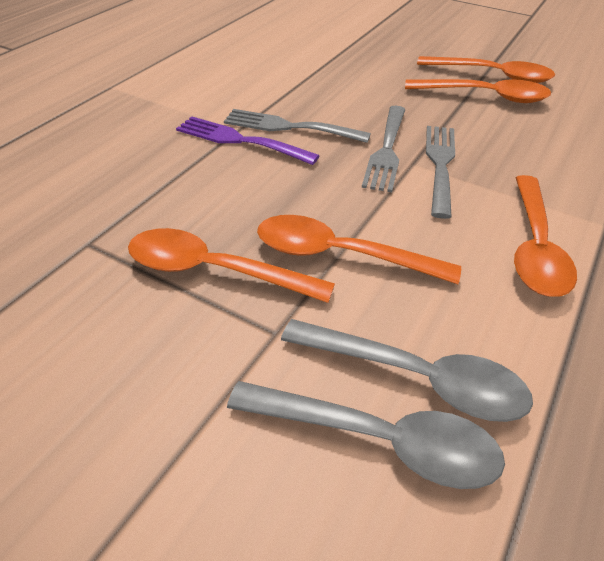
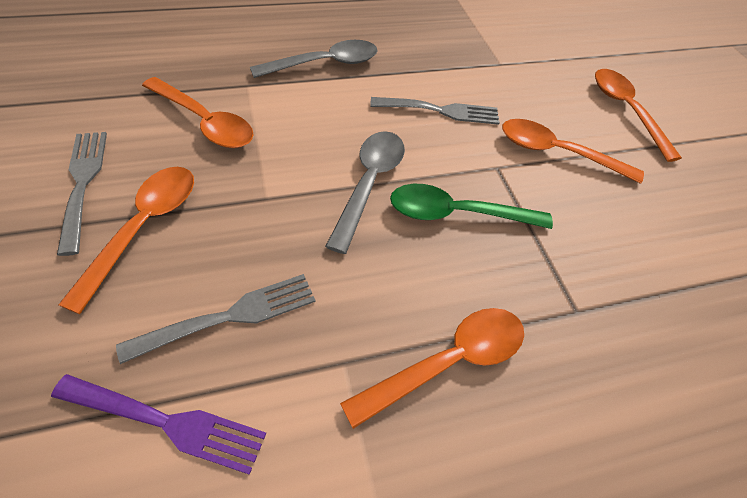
green spoon: 0 -> 1

